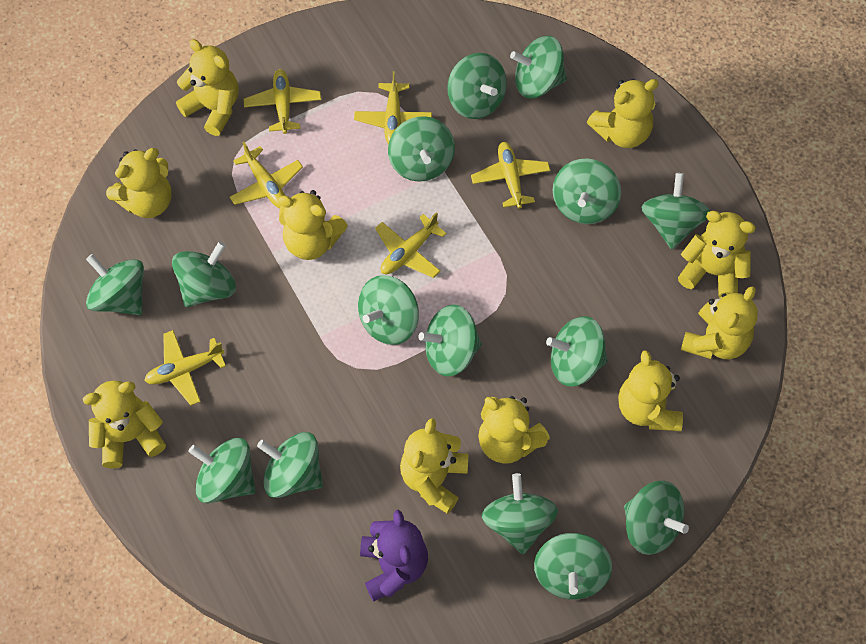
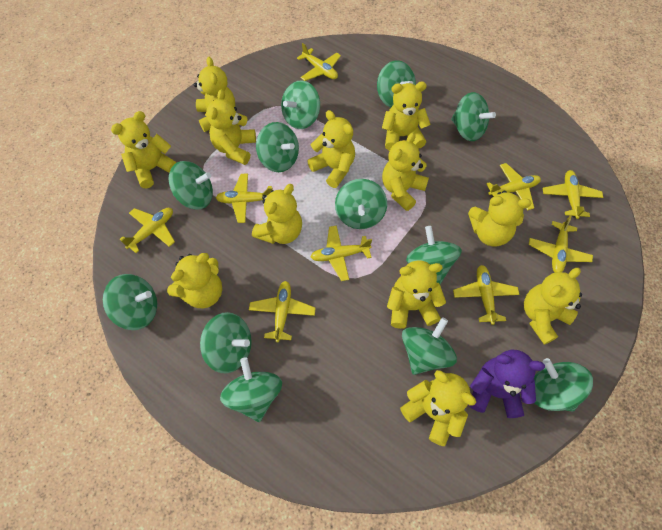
green spinning top: 15 -> 12
yellow plane: 6 -> 9
yellow teddy bear: 10 -> 12

